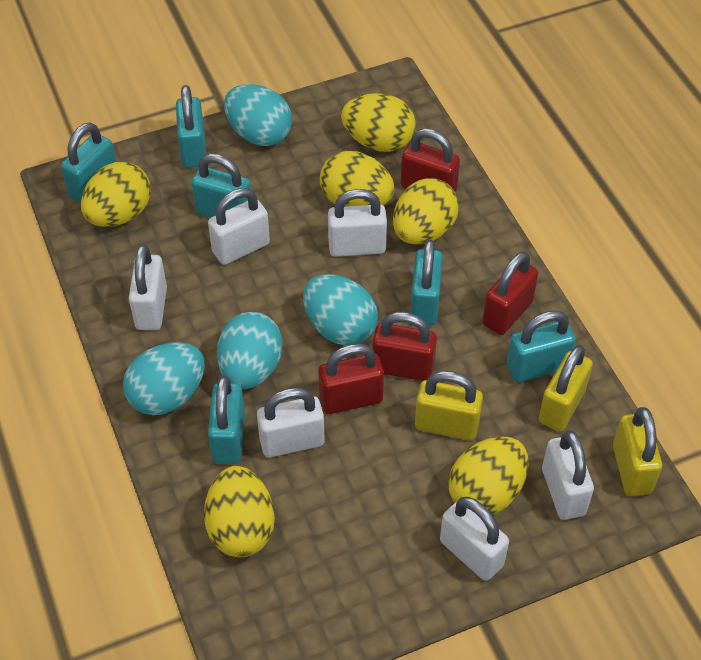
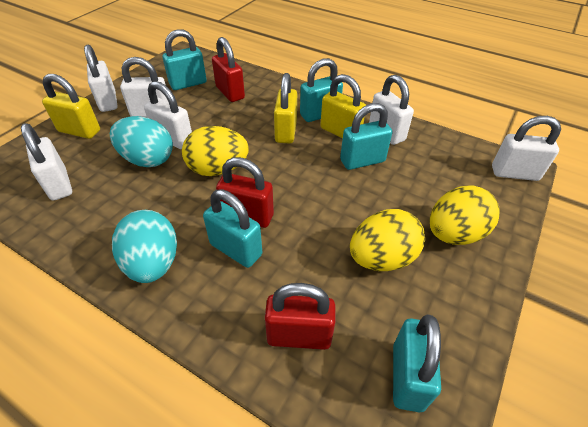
red padlock: 4 -> 3
turquoise egg: 4 -> 2
turquoise padlock: 6 -> 5
yellow egg: 6 -> 3

